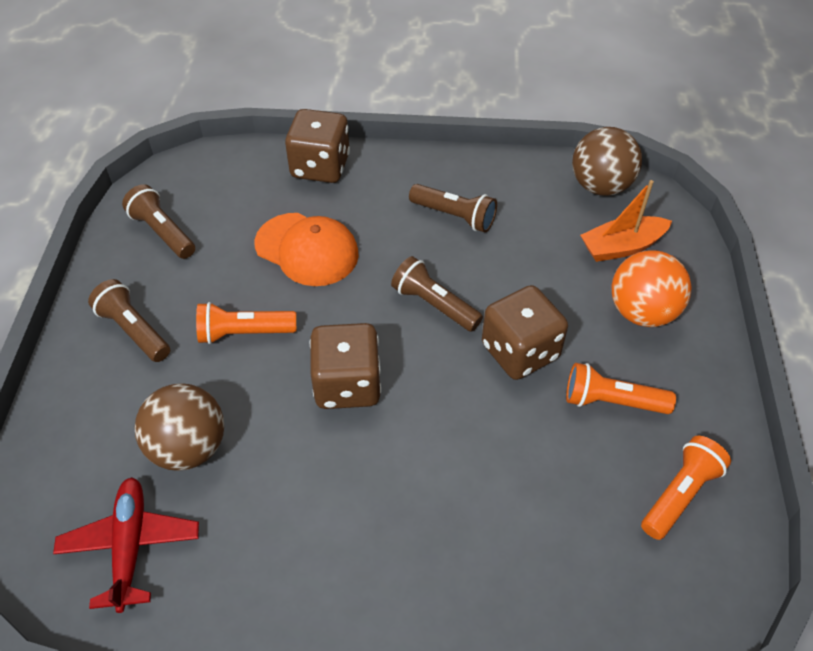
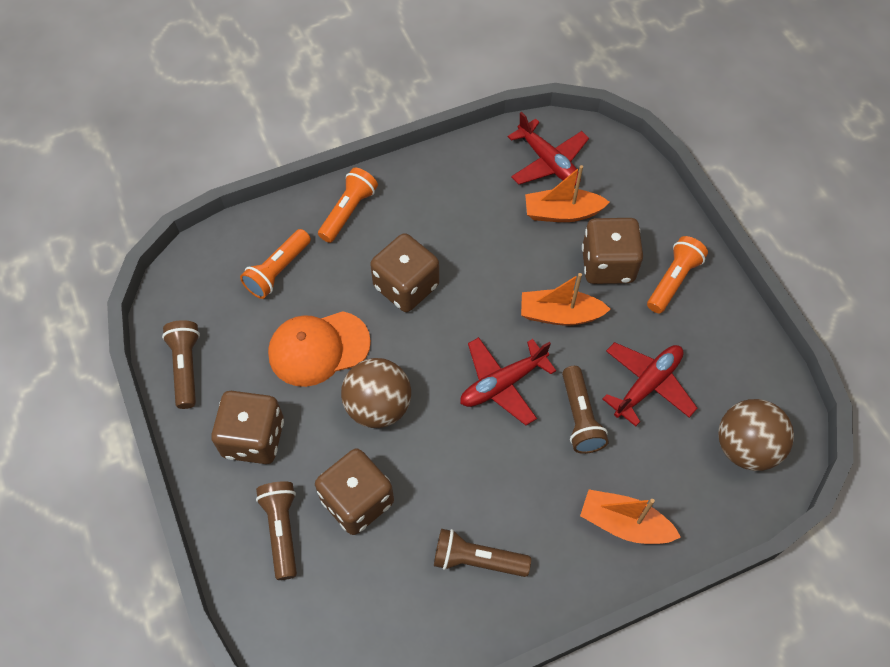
brown dice: 3 -> 4
orange ball: 1 -> 0
orange boat: 1 -> 3
red plane: 1 -> 3

